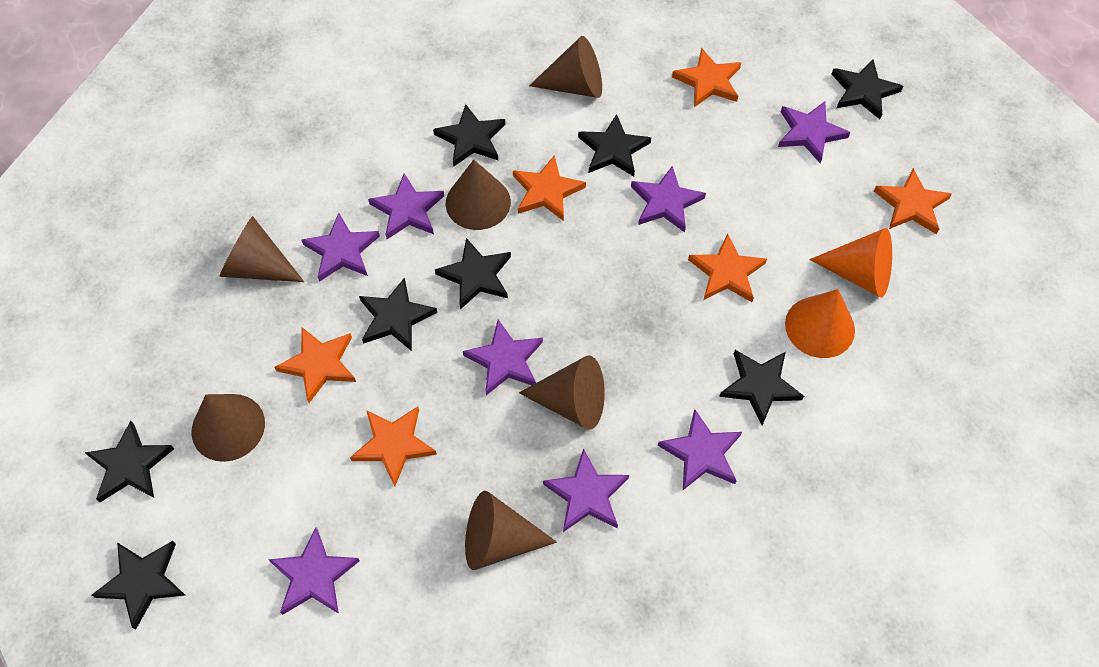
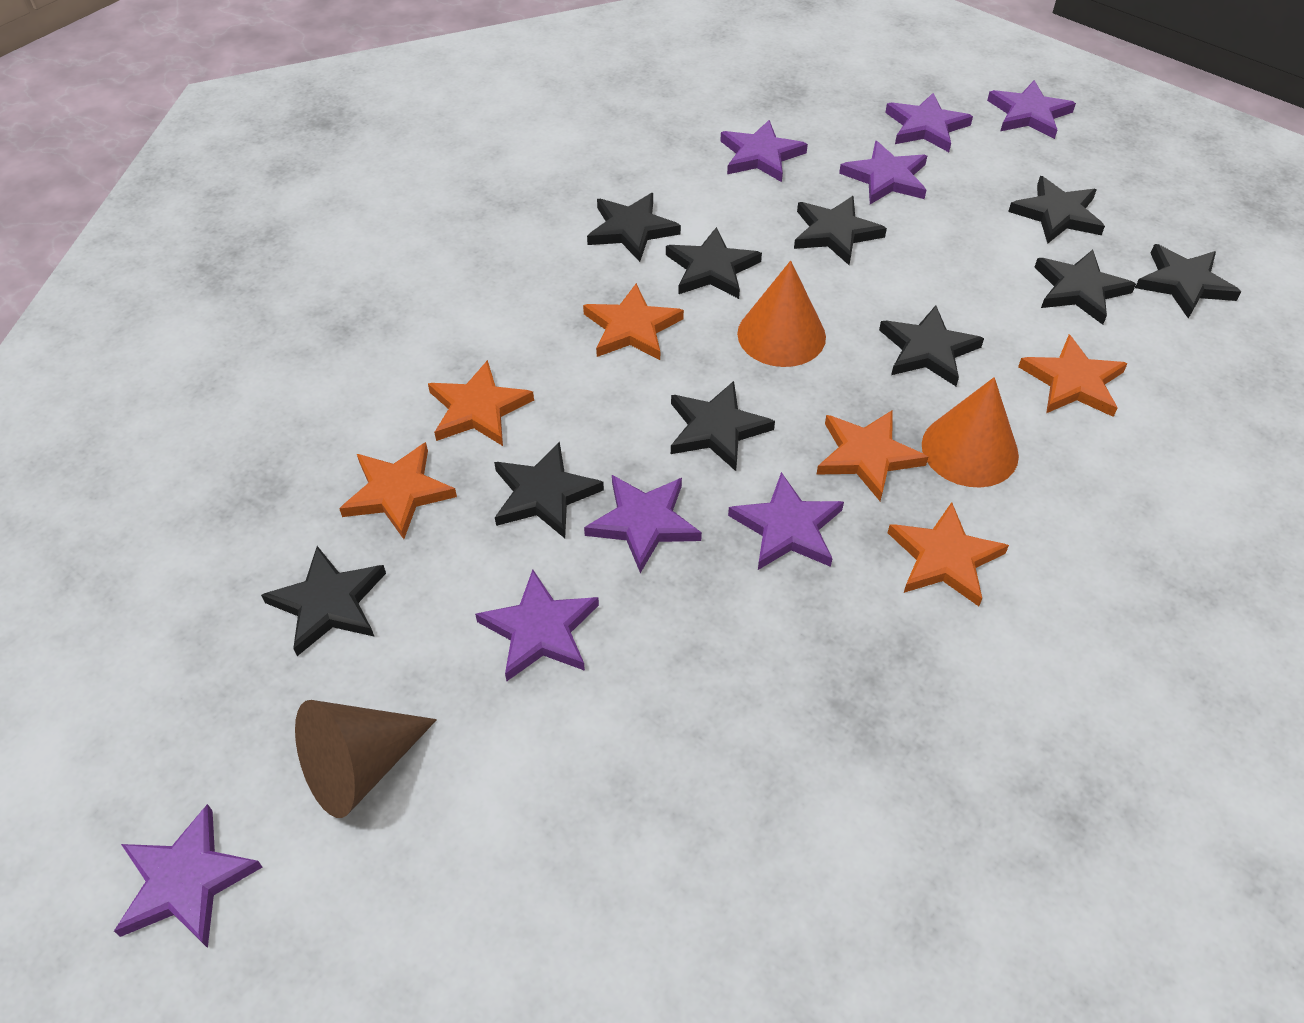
black star: 8 -> 10
brown cone: 6 -> 1

